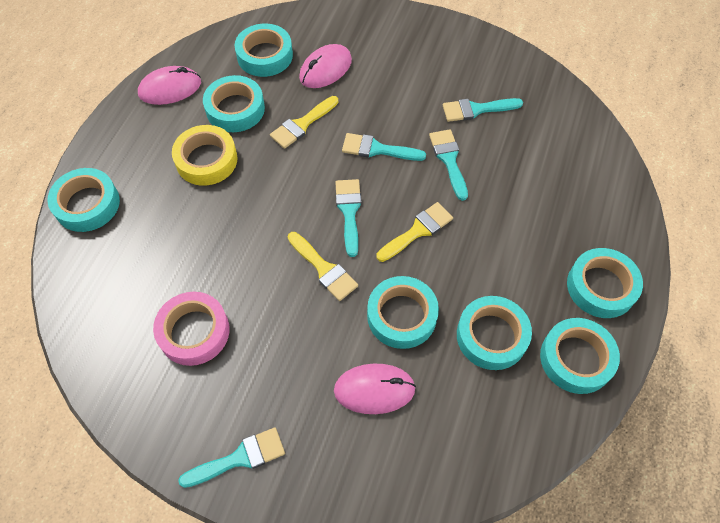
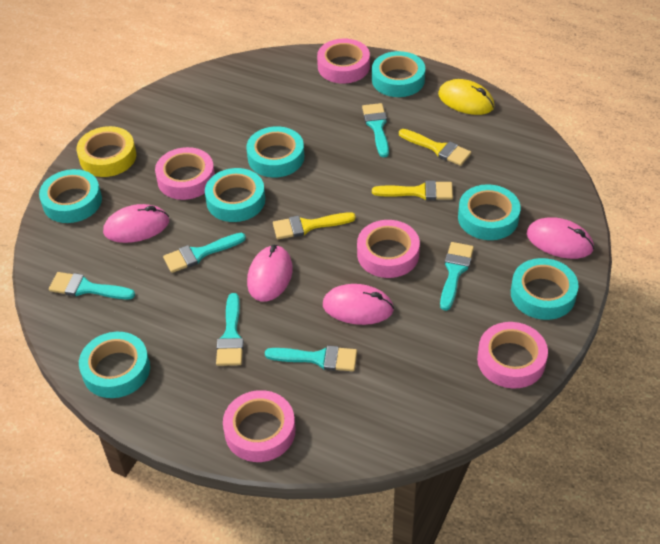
pink mouse: 3 -> 4
pink tape: 1 -> 5
turquoise brush: 5 -> 6
yellow mouse: 0 -> 1

